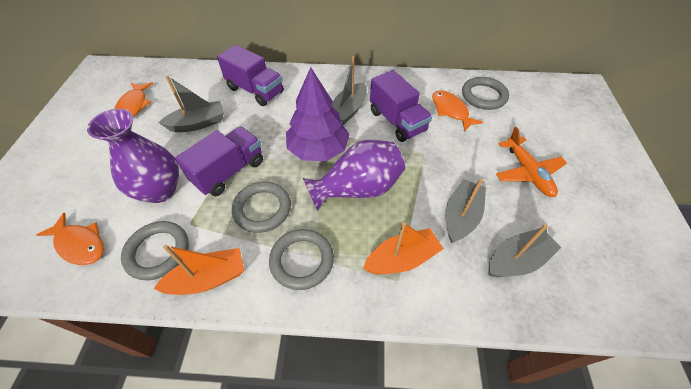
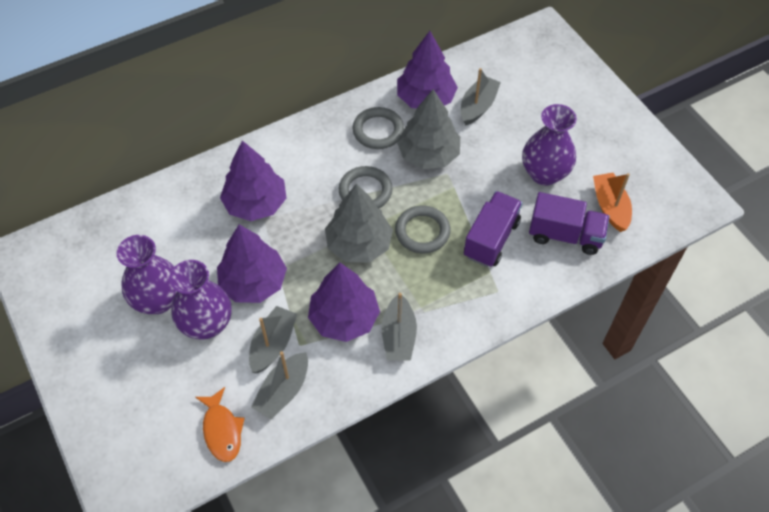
grey ring: 4 -> 3
grey tree: 0 -> 2
orange boat: 2 -> 1
orange fish: 3 -> 1
orange plane: 1 -> 0
purple tree: 1 -> 4
purple truck: 3 -> 2
purple vase: 2 -> 3

